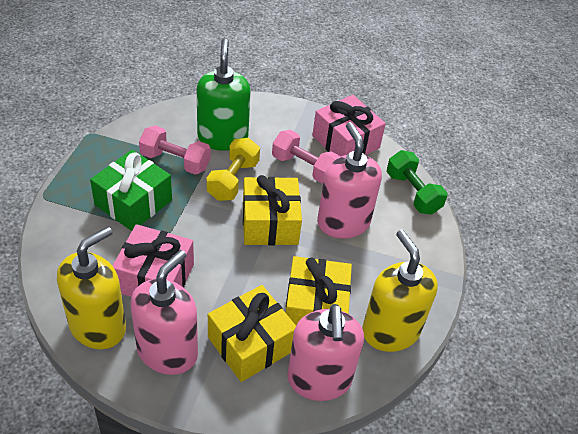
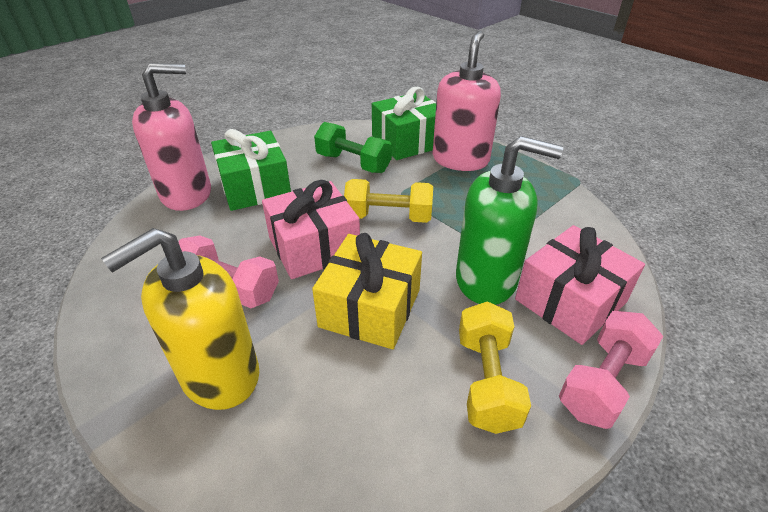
green gift: 1 -> 2
pink soap dispenser: 3 -> 2
yellow dumbbell: 1 -> 2
yellow gift: 3 -> 1
yellow soap dispenser: 2 -> 1

